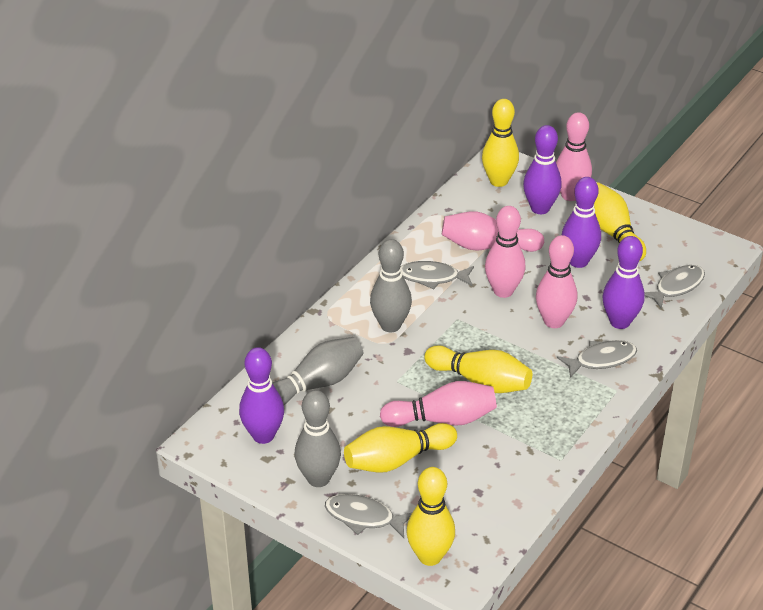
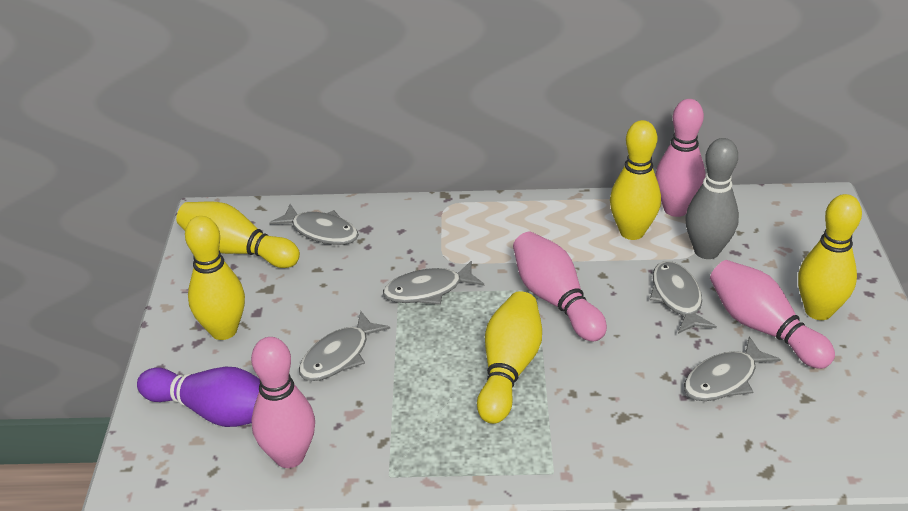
grey bowling pin: 3 -> 1
grey fish: 4 -> 5
pink bowling pin: 5 -> 4
purple bowling pin: 4 -> 1

